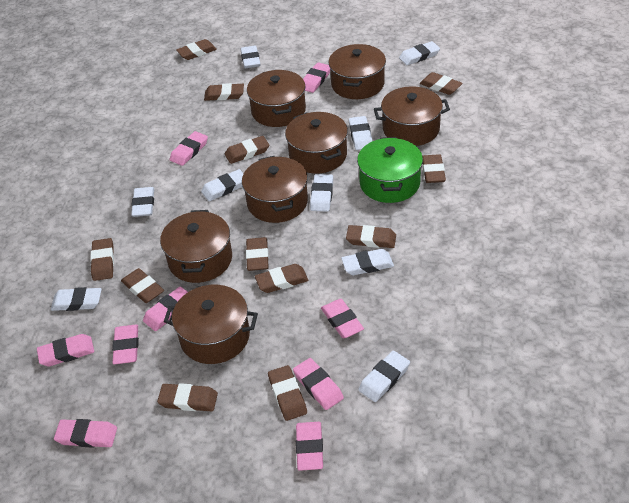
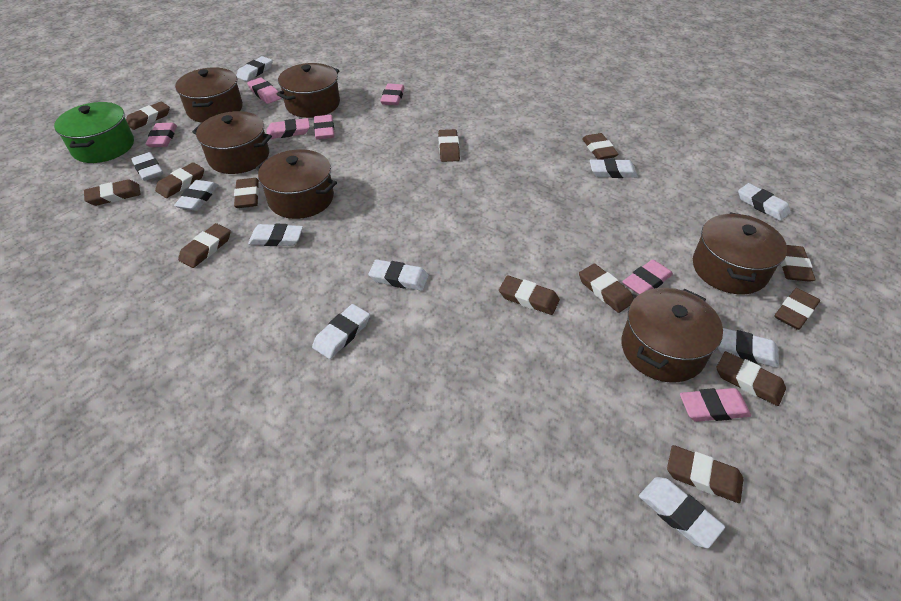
brown eraser: 12 -> 13
brown pot: 7 -> 6
pink eraser: 9 -> 7
white eraser: 9 -> 10

